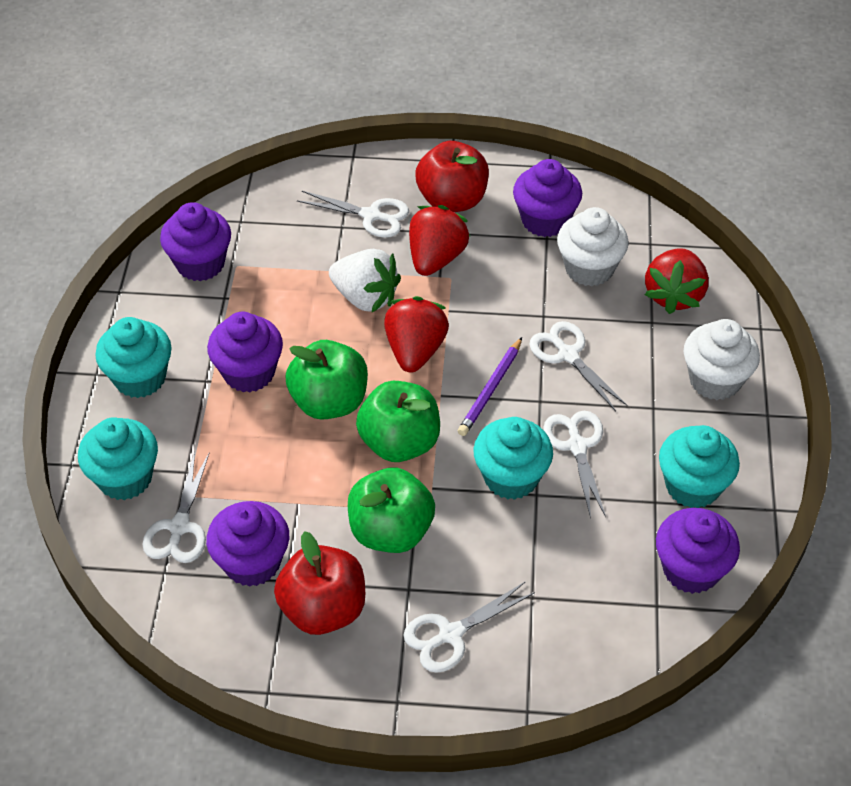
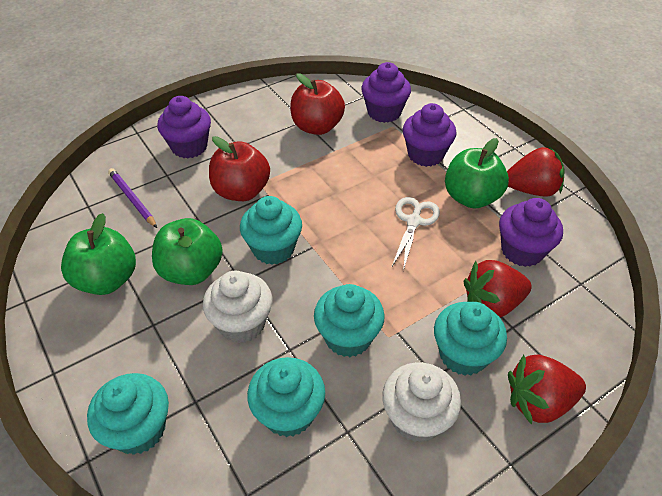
purple cupcake: 5 -> 4
turquoise cupcake: 4 -> 5
white scissors: 5 -> 1
white strawberry: 1 -> 0

